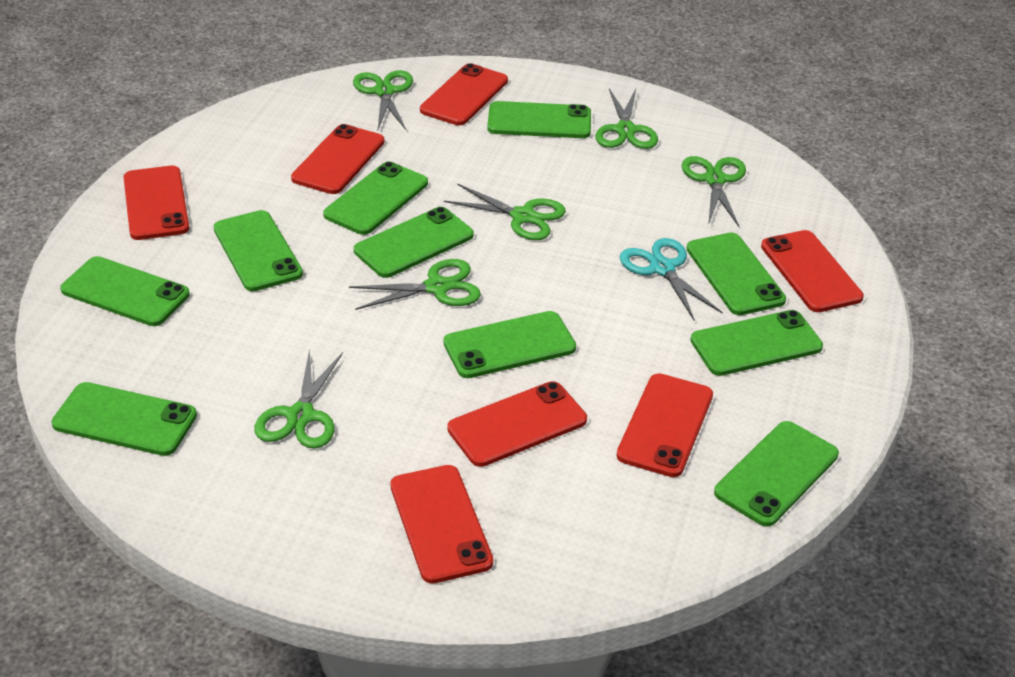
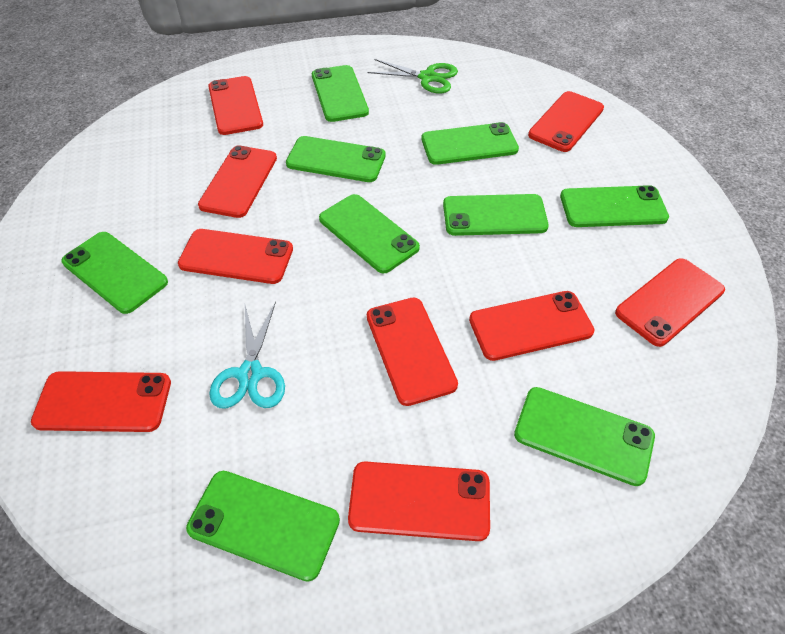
green phone: 10 -> 9
green scissors: 6 -> 1
red phone: 7 -> 9

